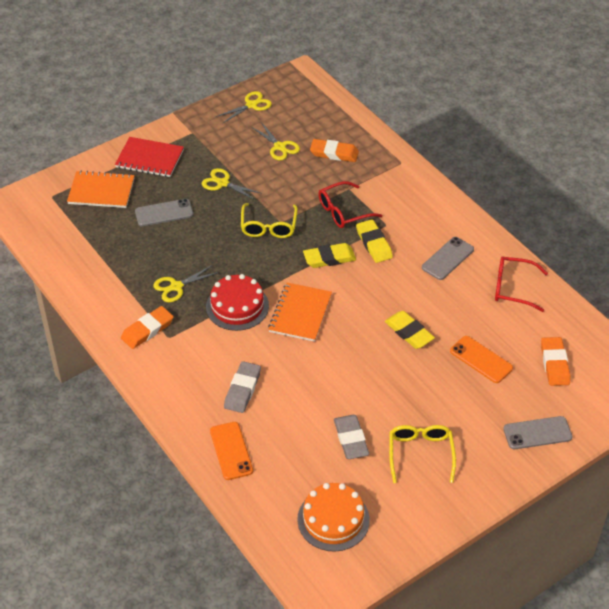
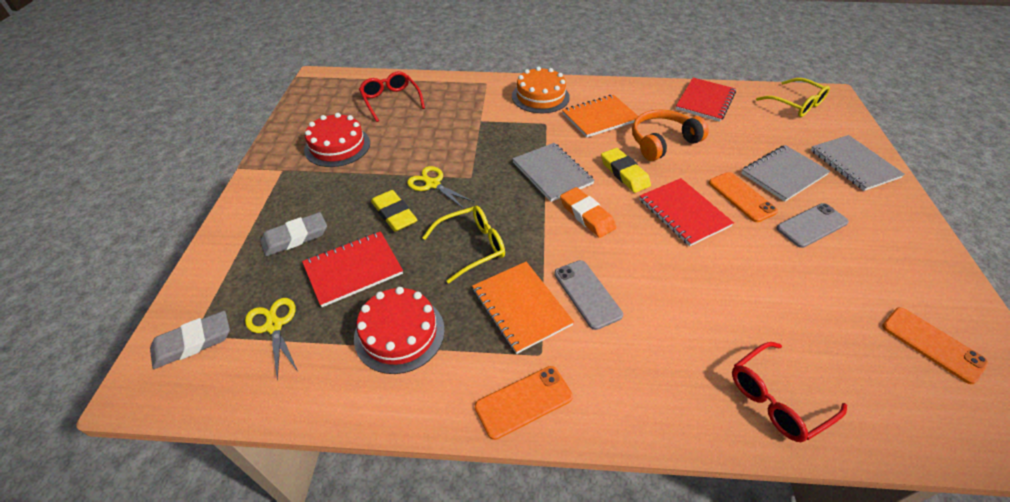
grey notebook: 0 -> 3
grey phone: 3 -> 2
orange eraser: 3 -> 1
orange headphones: 0 -> 1
orange phone: 2 -> 3
red cake: 1 -> 2
red notebook: 1 -> 3
yellow eraser: 3 -> 2
yellow scissors: 4 -> 2

